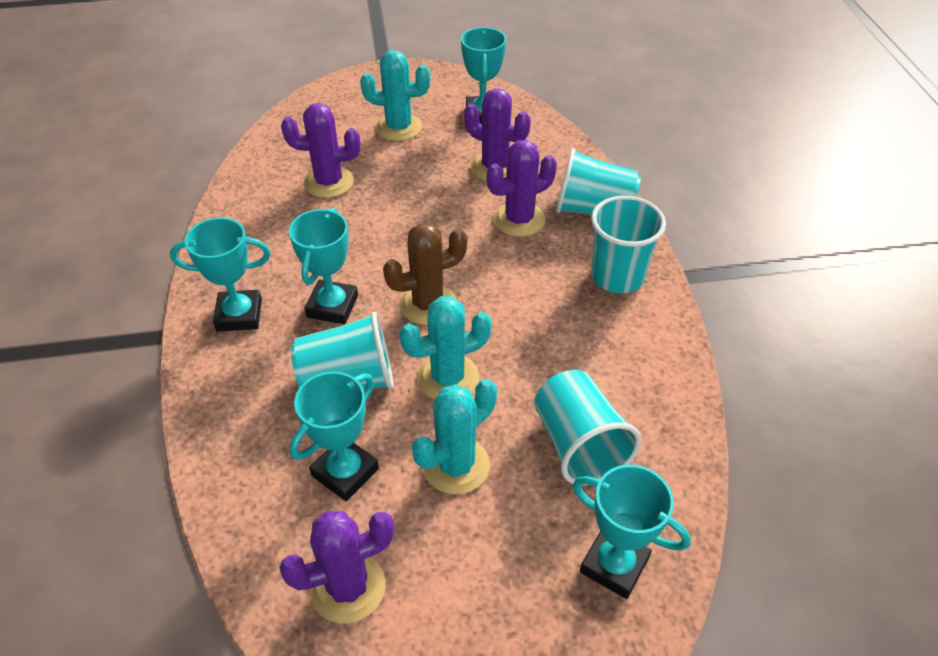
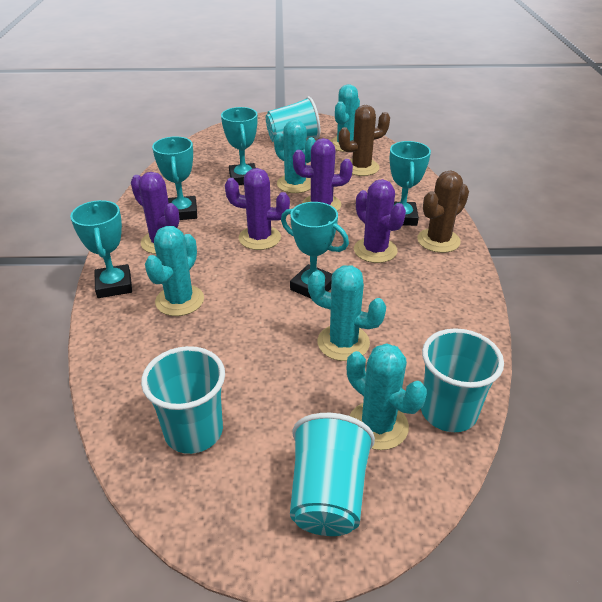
brown cactus: 1 -> 2
turquoise cactus: 3 -> 5

